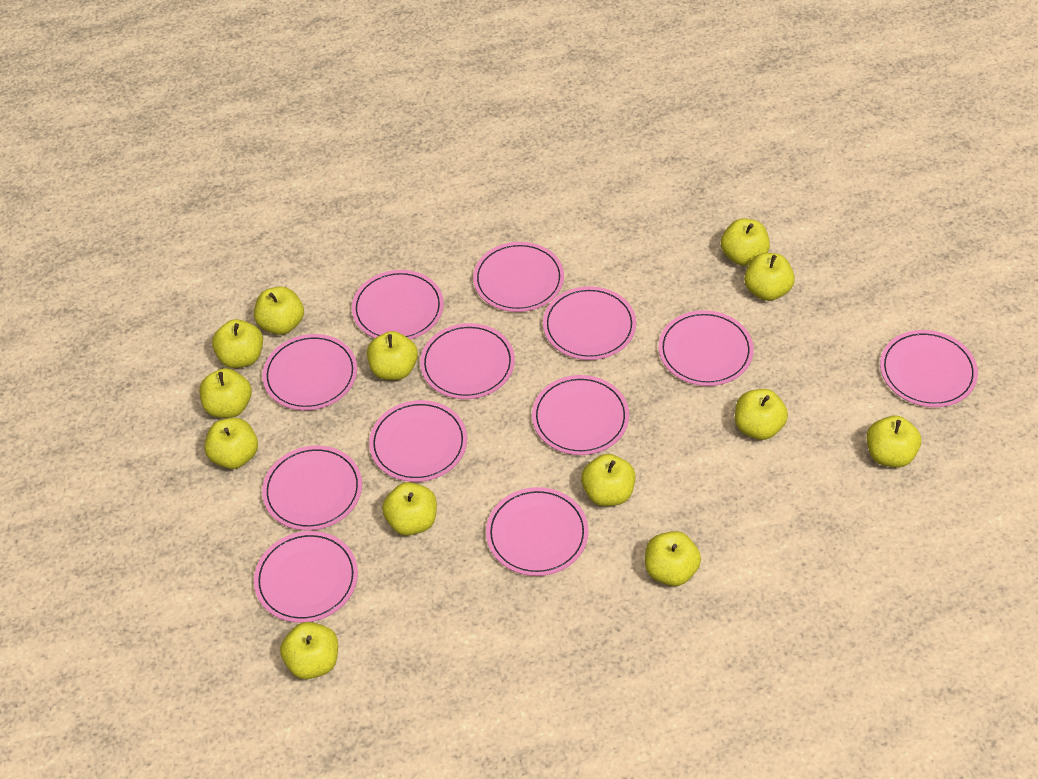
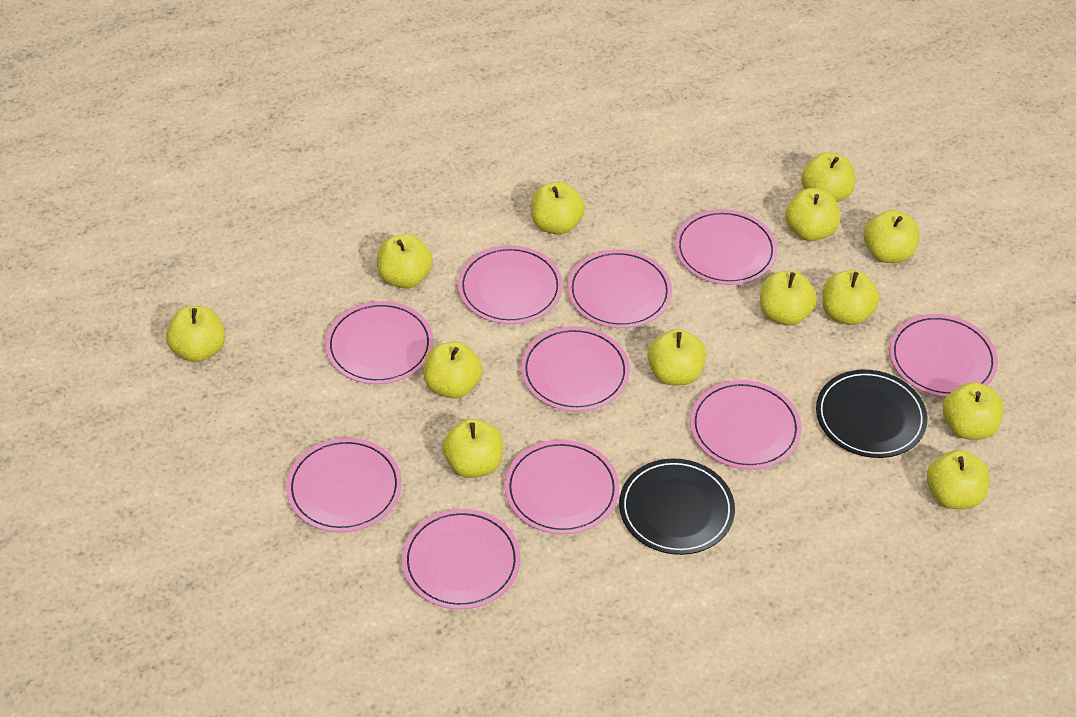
black plate: 0 -> 2
pink plate: 12 -> 10

